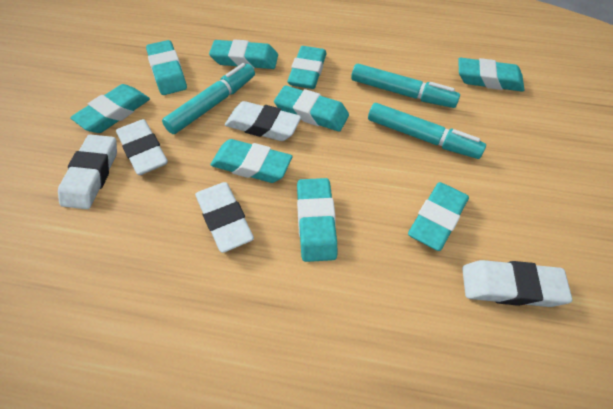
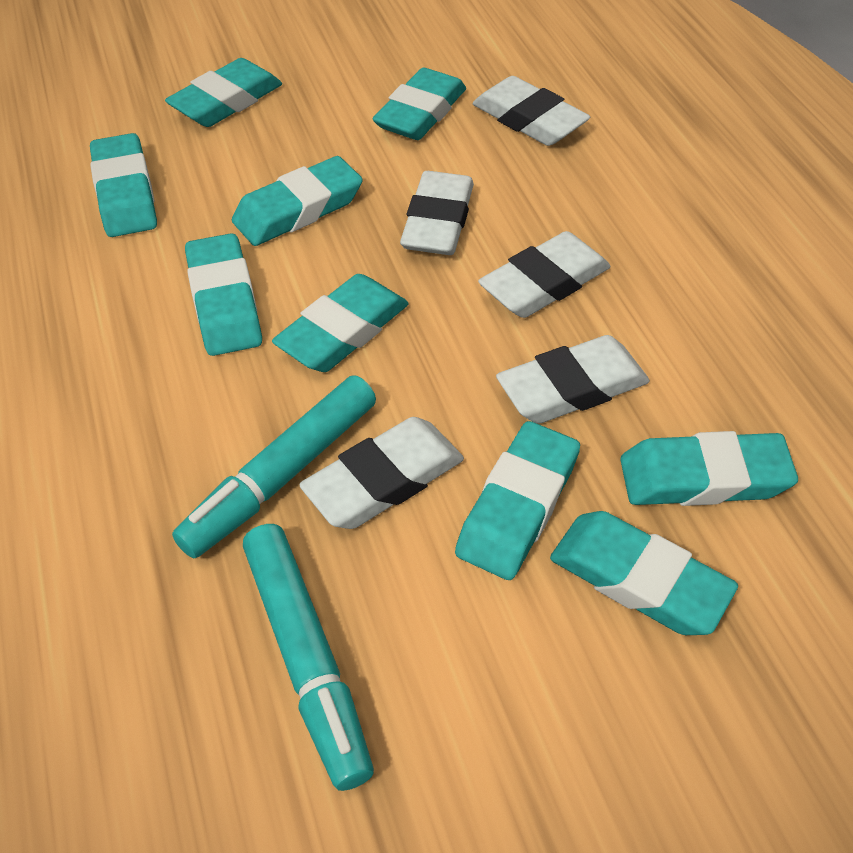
turquoise marker: 3 -> 2

